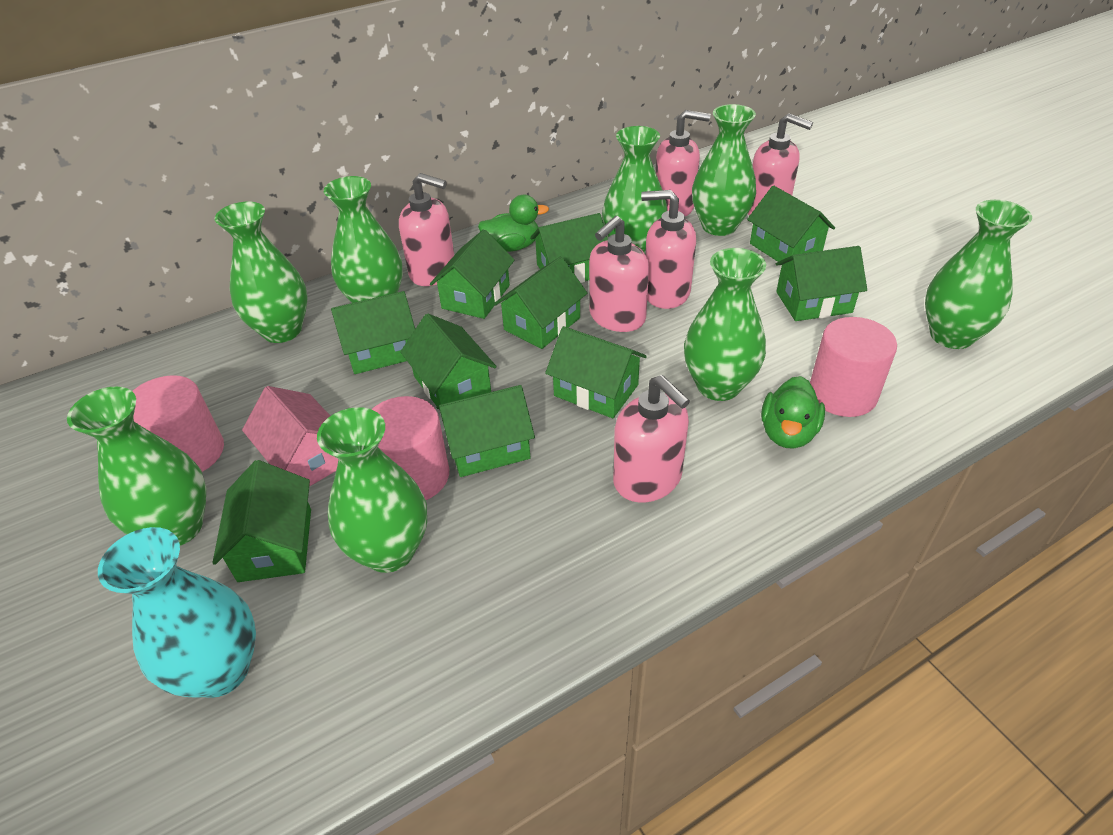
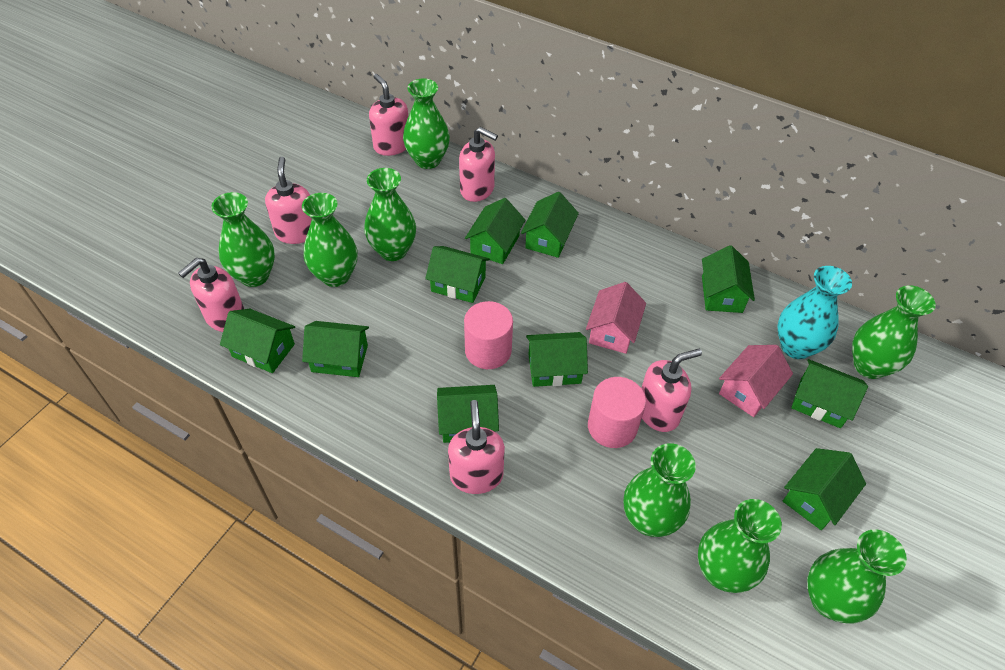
green duck: 2 -> 0
pink cylinder: 3 -> 2
pink house: 1 -> 2

